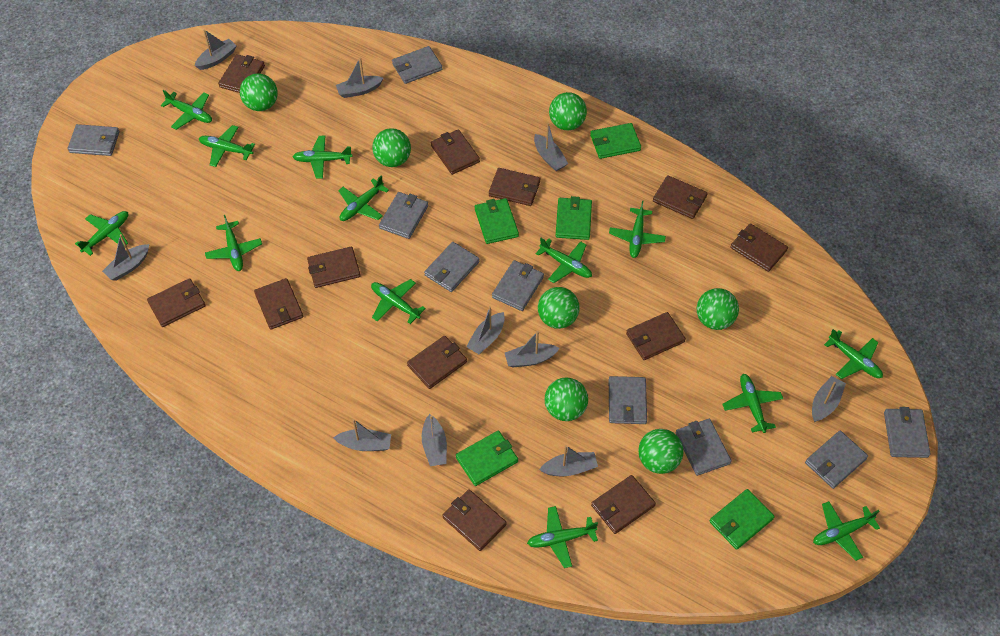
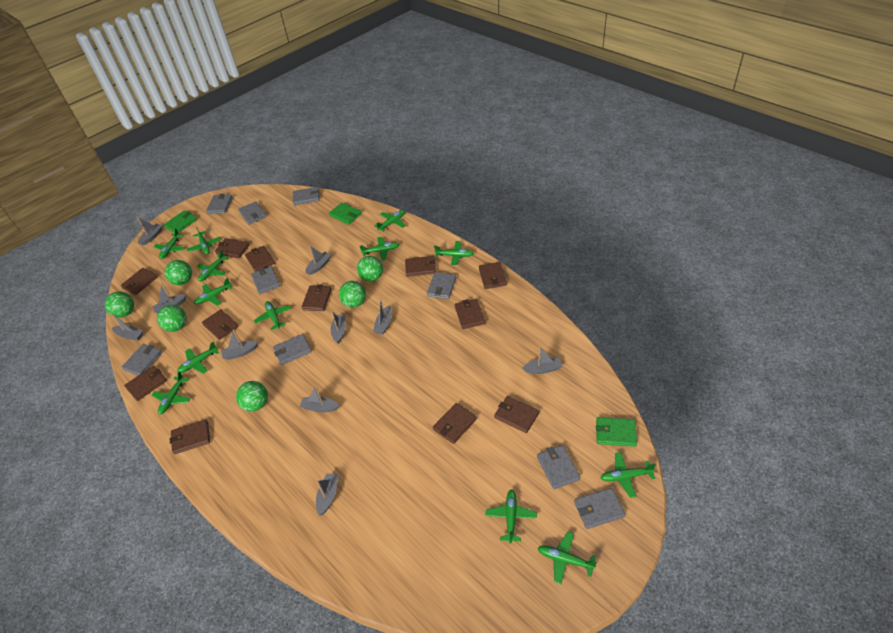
green ball: 7 -> 6
green wallet: 5 -> 3

